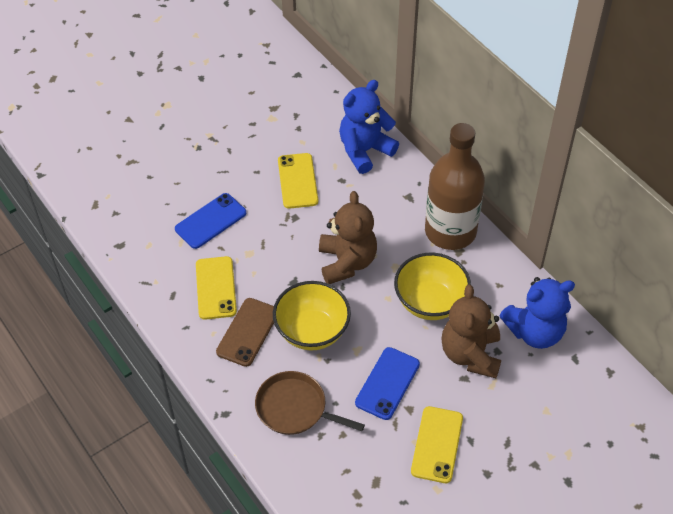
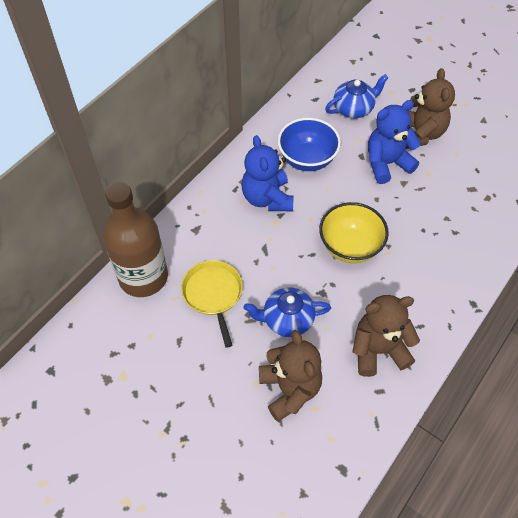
blue bowl: 0 -> 1
blue phone: 2 -> 0
blue teapot: 0 -> 2
brown pan: 1 -> 0
brown phone: 1 -> 0
brown teddy bear: 2 -> 3
yellow bowl: 2 -> 1
yellow pan: 0 -> 1
yellow phone: 3 -> 0

